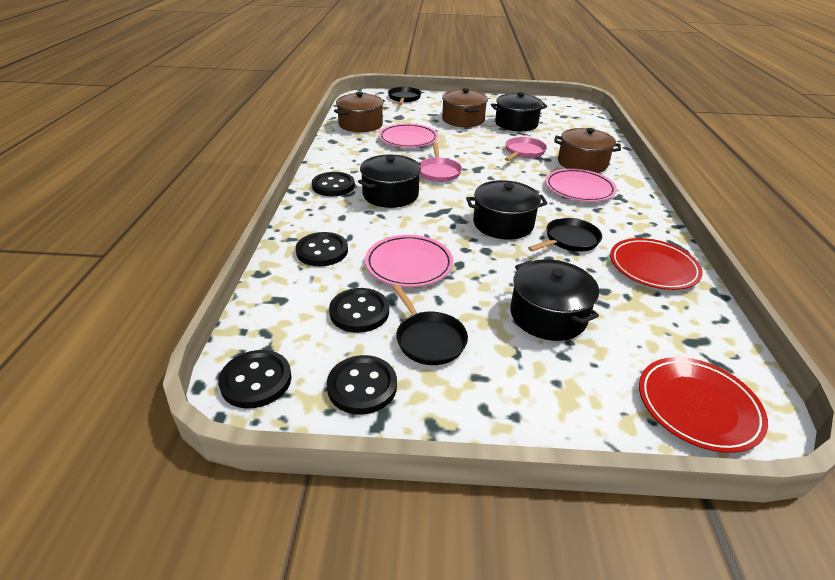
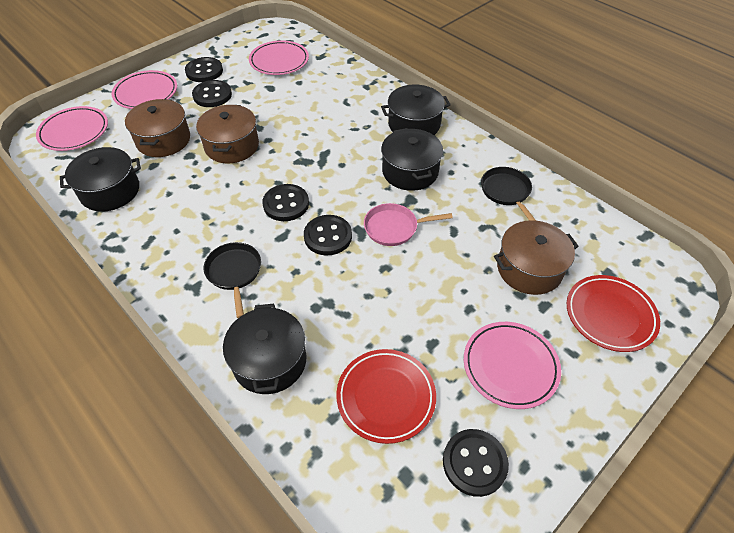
black pan: 3 -> 2
pink pan: 2 -> 1
pink plate: 3 -> 4

